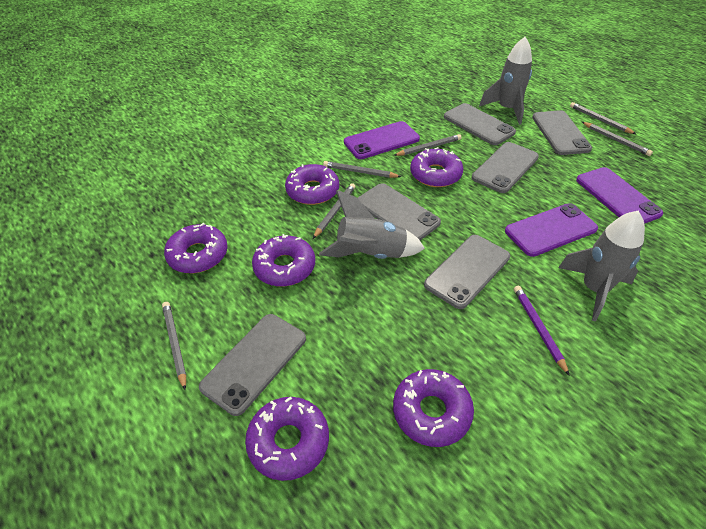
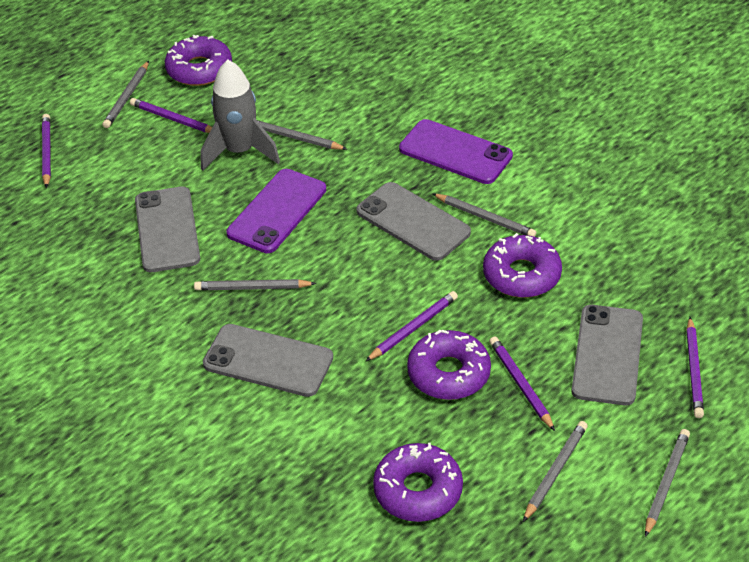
grey phone: 6 -> 4
grey rocket: 3 -> 1
purple donut: 6 -> 4
purple pencil: 1 -> 5
purple phone: 3 -> 2

